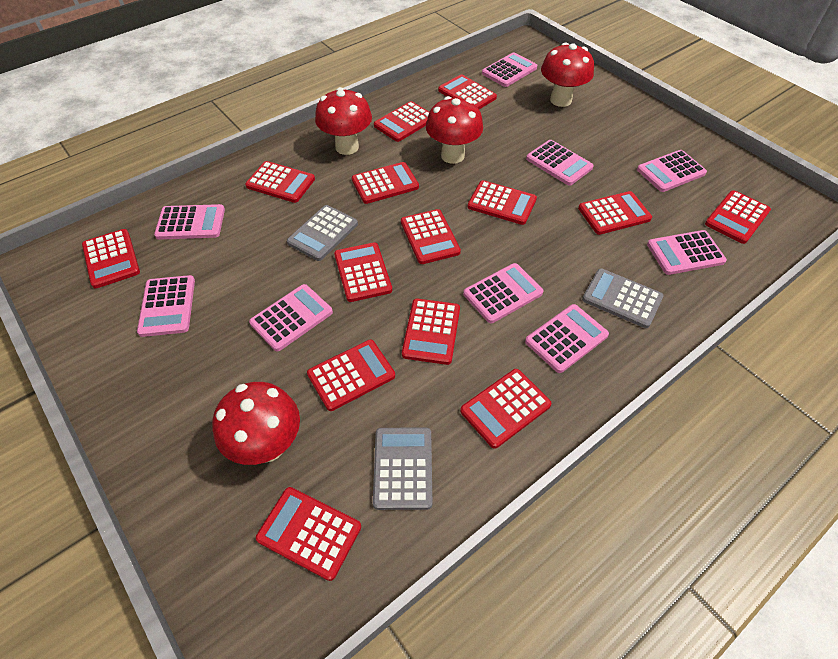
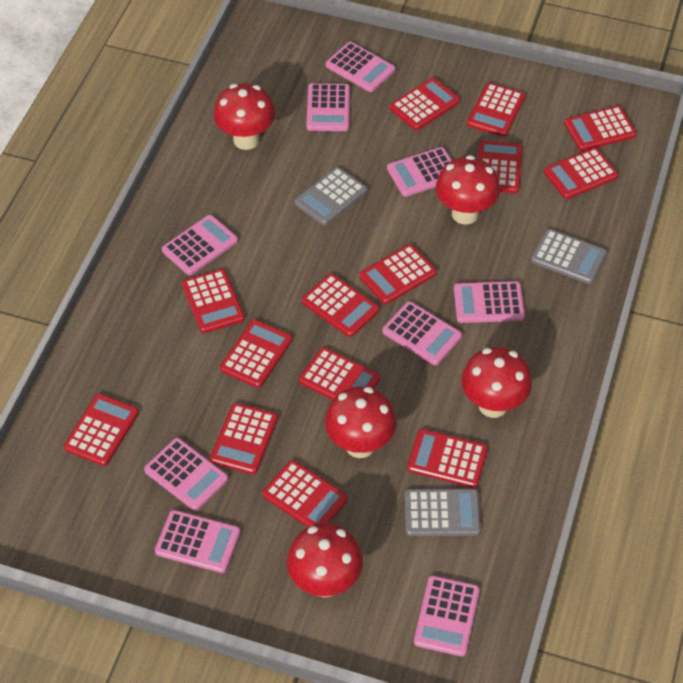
red mushroom: 4 -> 5

